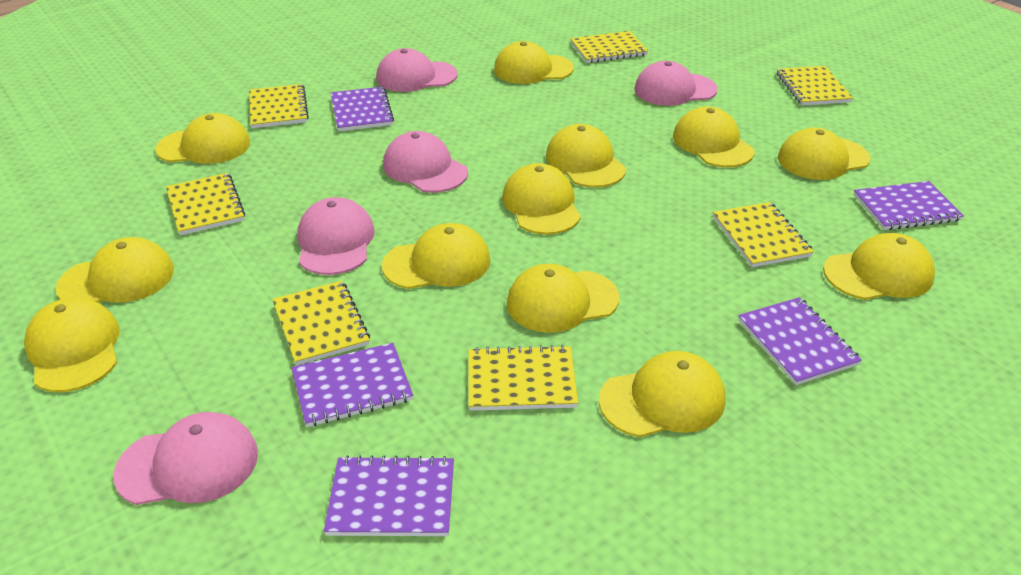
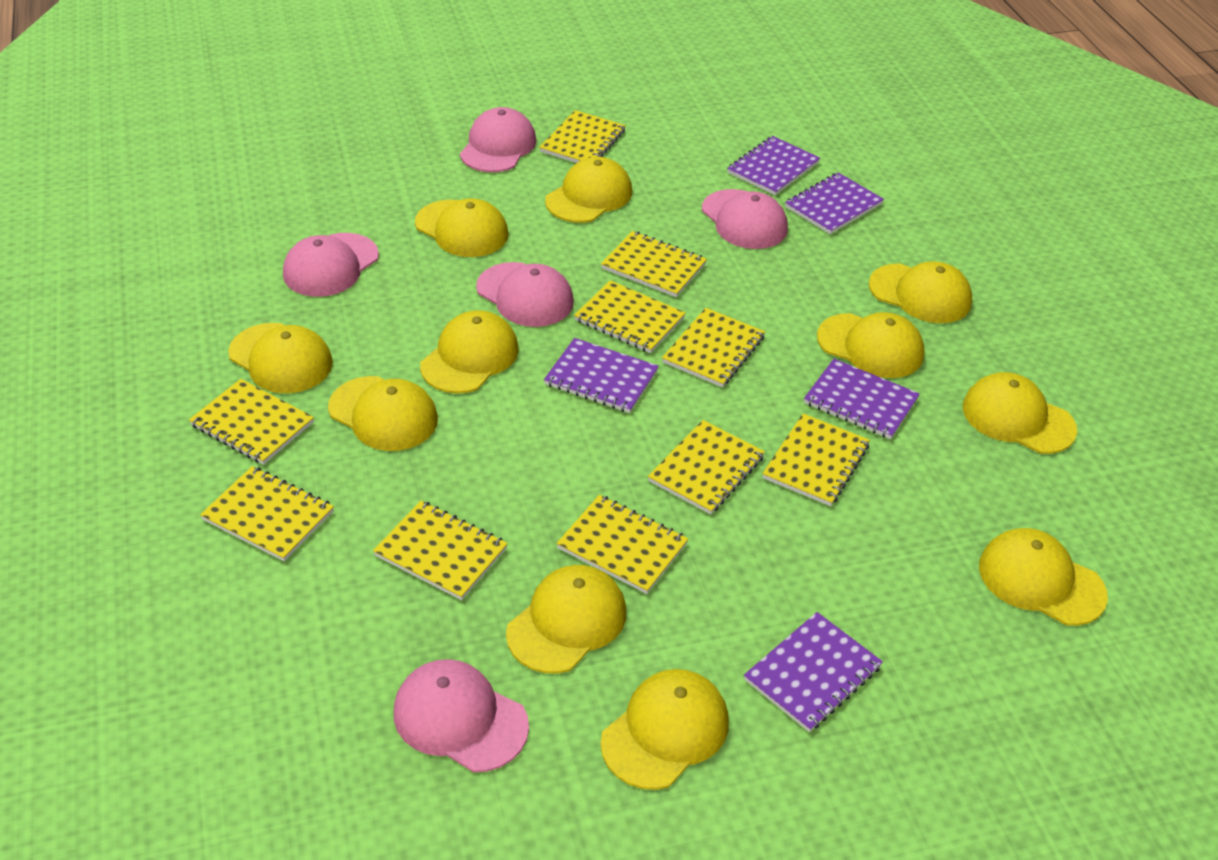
yellow cap: 12 -> 11
yellow notebook: 7 -> 10

